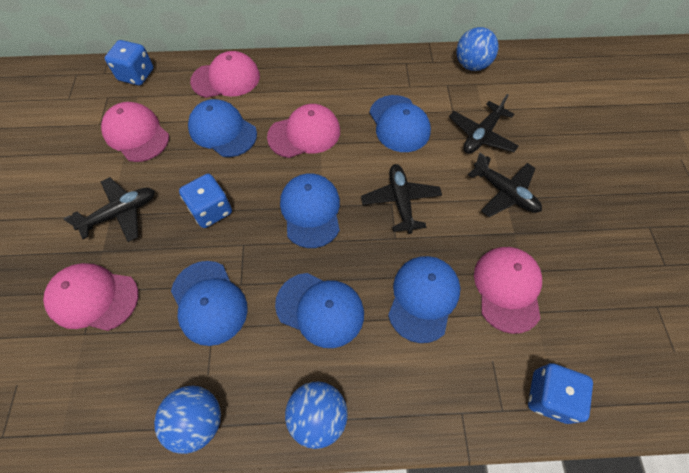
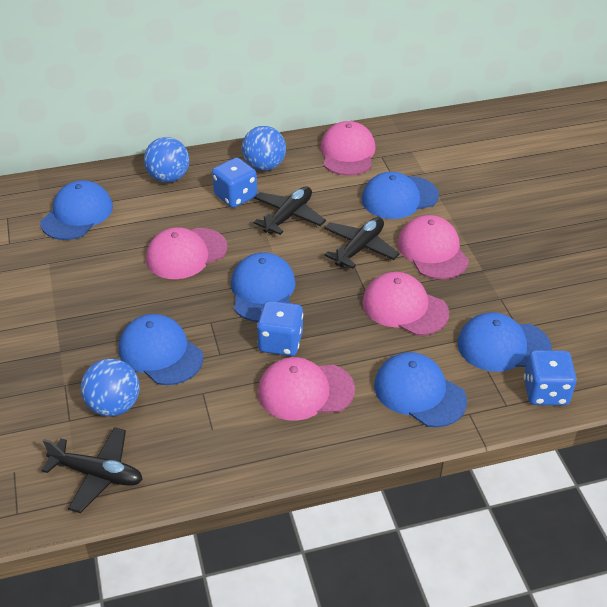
black plane: 4 -> 3

